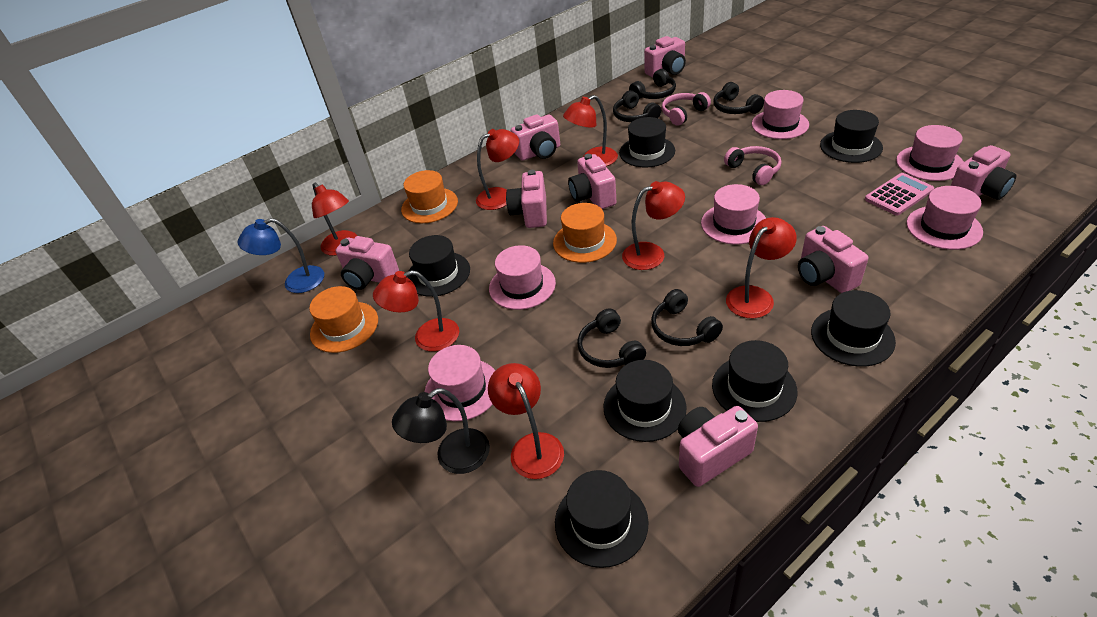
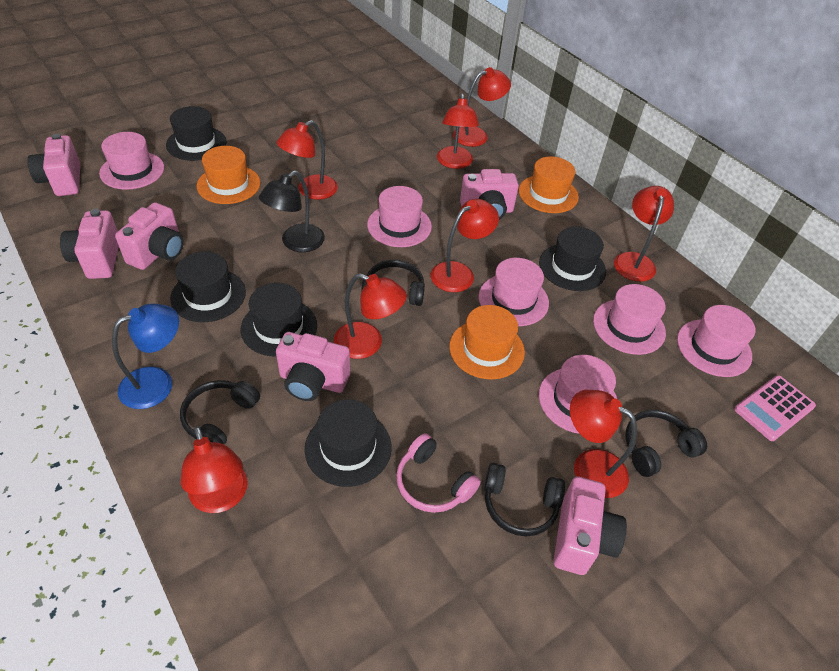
black hat: 7 -> 5
black headphones: 5 -> 4
pink camera: 8 -> 6
pink headphones: 2 -> 1
red lamp: 7 -> 8

